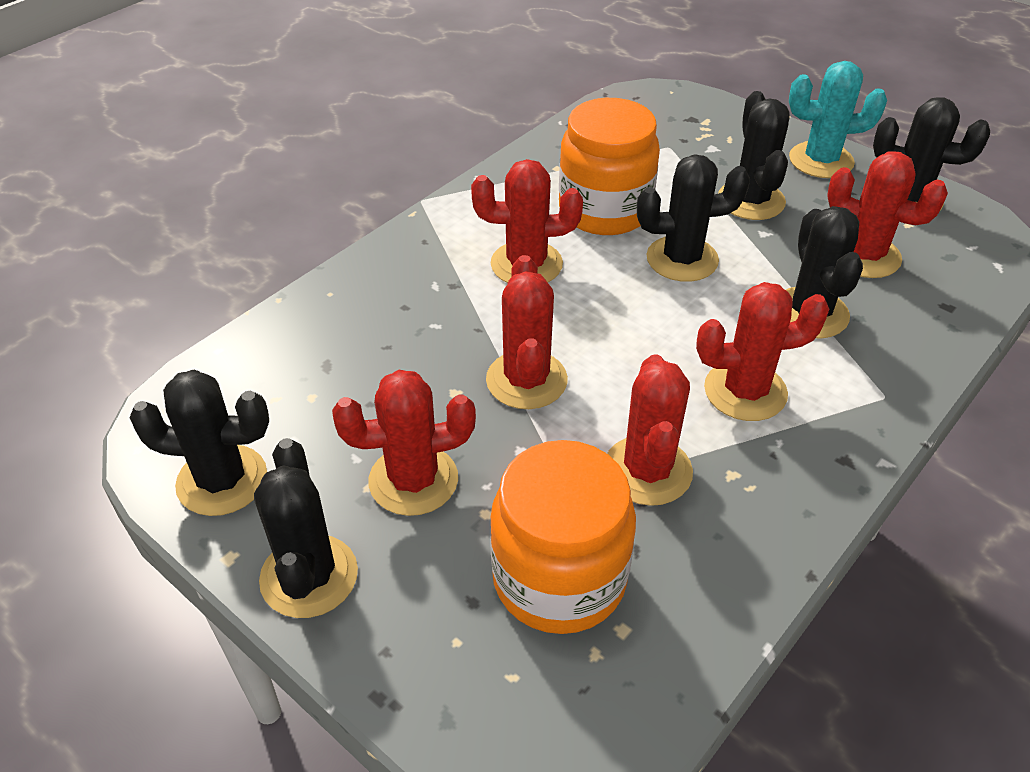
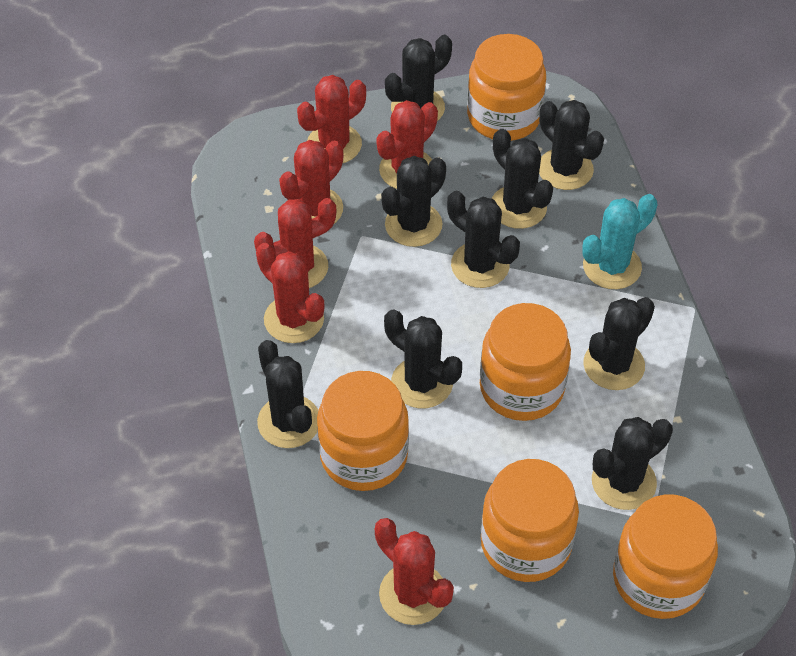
black cactus: 6 -> 9
orange jar: 2 -> 5

